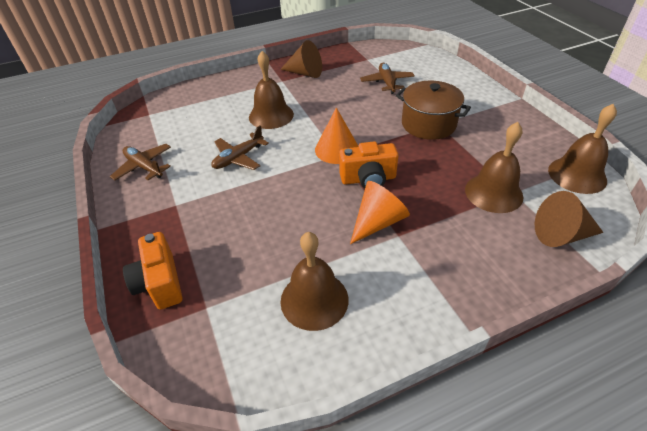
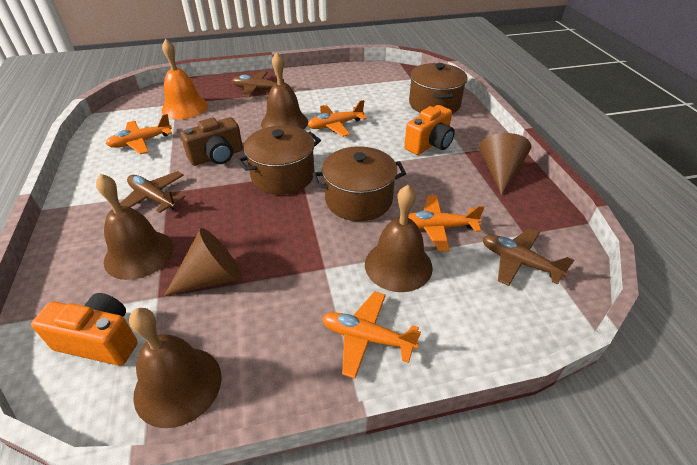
brown camera: 0 -> 1
brown pot: 1 -> 3
orange bell: 0 -> 1
orange cone: 2 -> 0
orange plane: 0 -> 4

